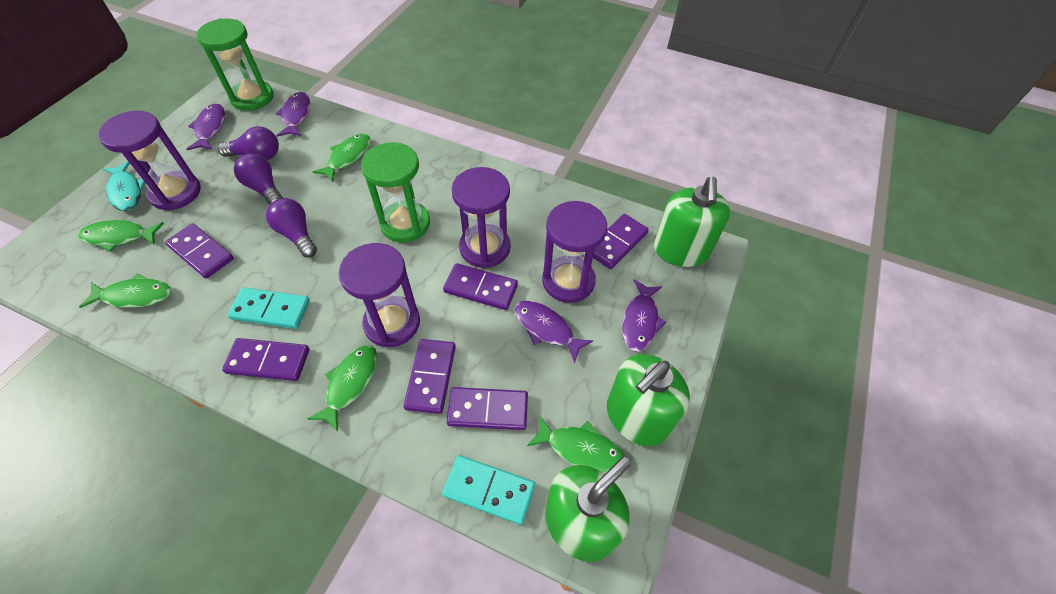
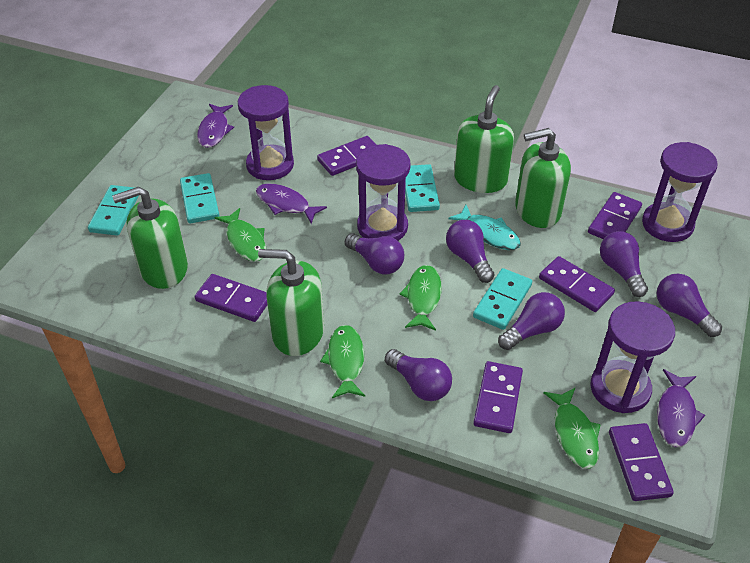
green fish: 5 -> 4
green hourglass: 2 -> 0
green soap dispenser: 3 -> 4
purple fish: 4 -> 3
purple light bulb: 3 -> 6
turquoise domino: 2 -> 4

